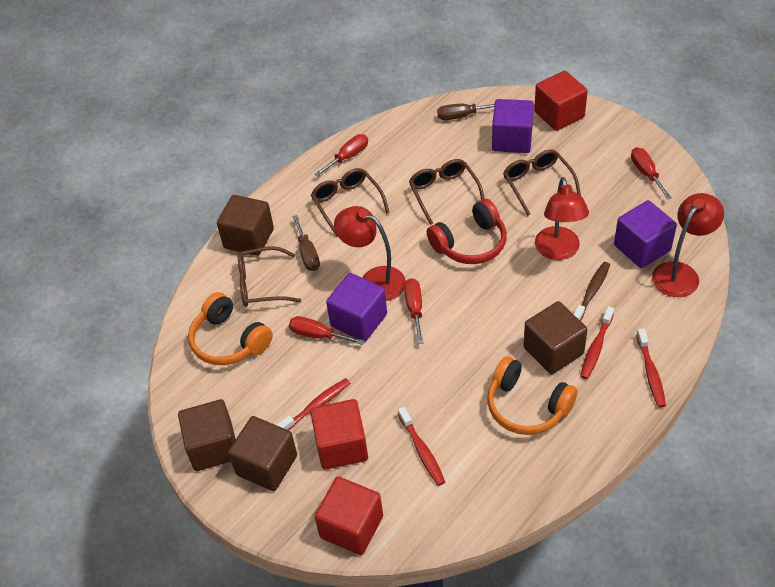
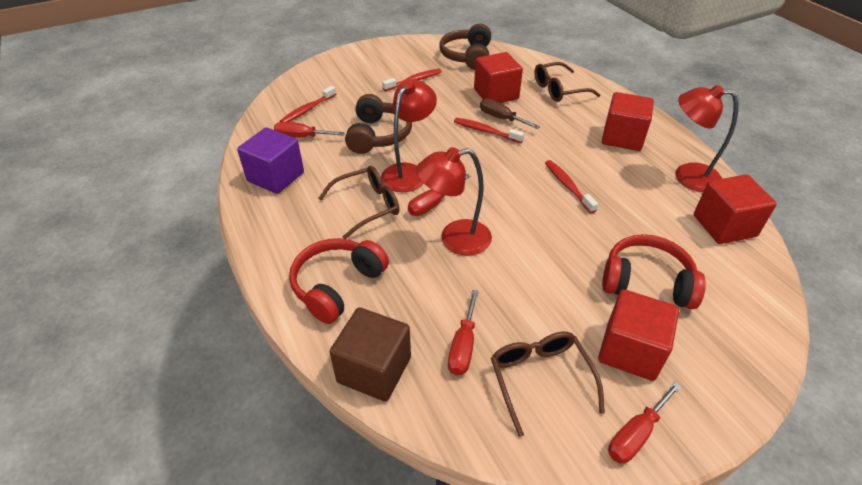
brown cube: 4 -> 1
brown glasses: 4 -> 3
brown headphones: 0 -> 2
brown screwdriver: 2 -> 1
brown toothbrush: 1 -> 0
orange headphones: 2 -> 0
purple cube: 3 -> 1
red cube: 3 -> 4
red headphones: 1 -> 2

